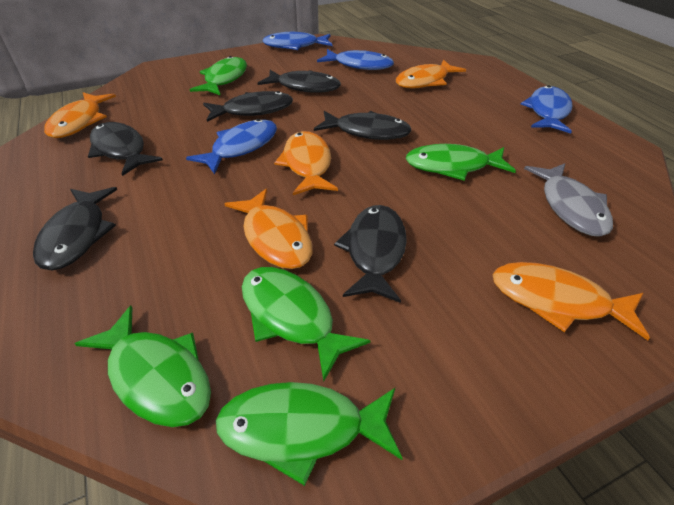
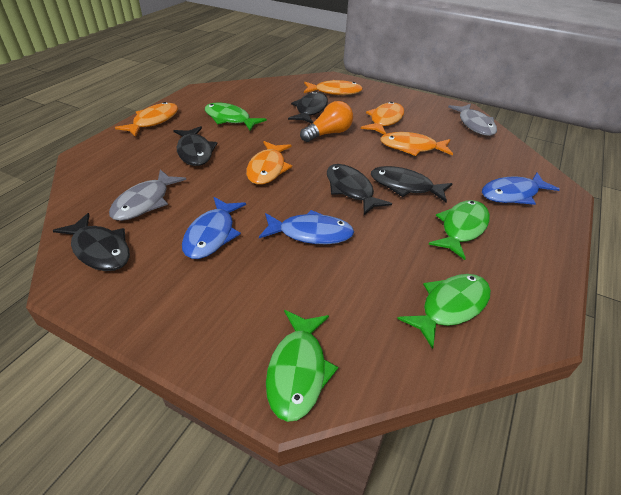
black fish: 6 -> 5
blue fish: 4 -> 3
green fish: 5 -> 4
grey fish: 1 -> 2
orange light bulb: 0 -> 1

